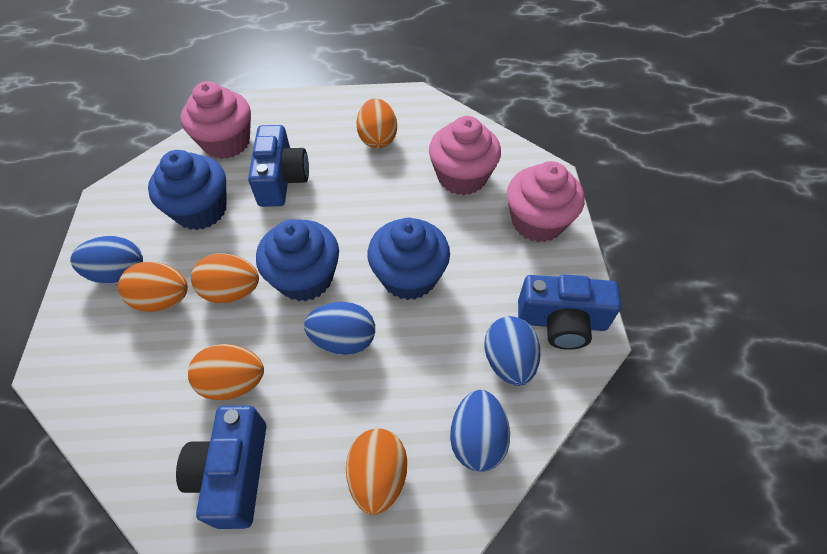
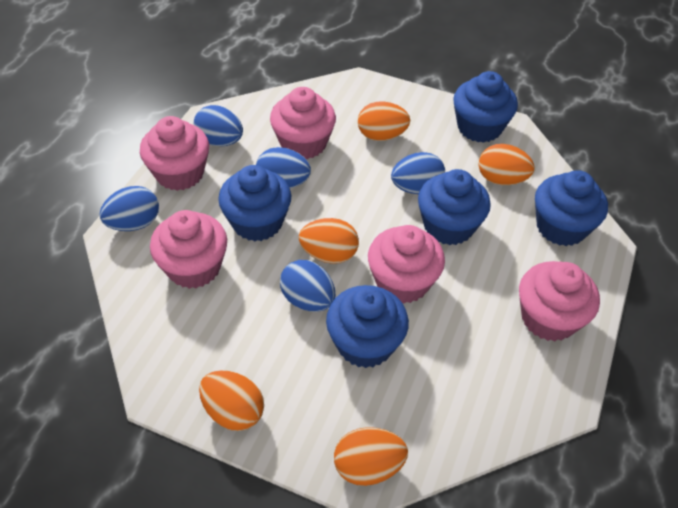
blue camera: 3 -> 0
blue cupcake: 3 -> 5
blue egg: 4 -> 5
pink cupcake: 3 -> 5

